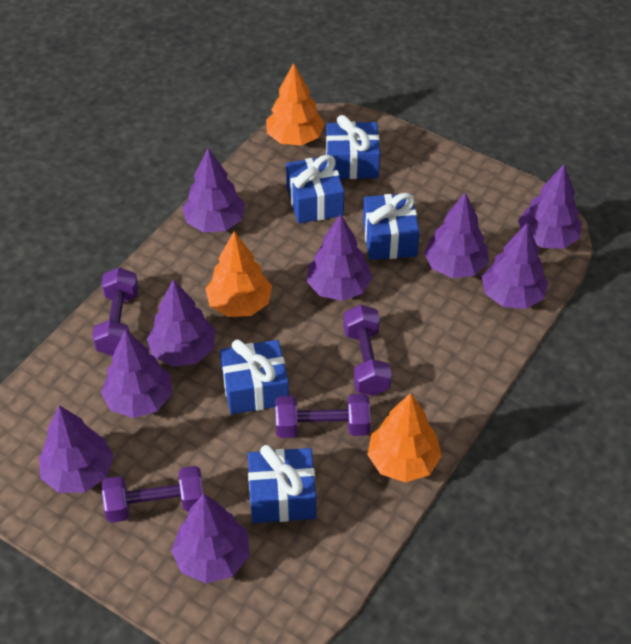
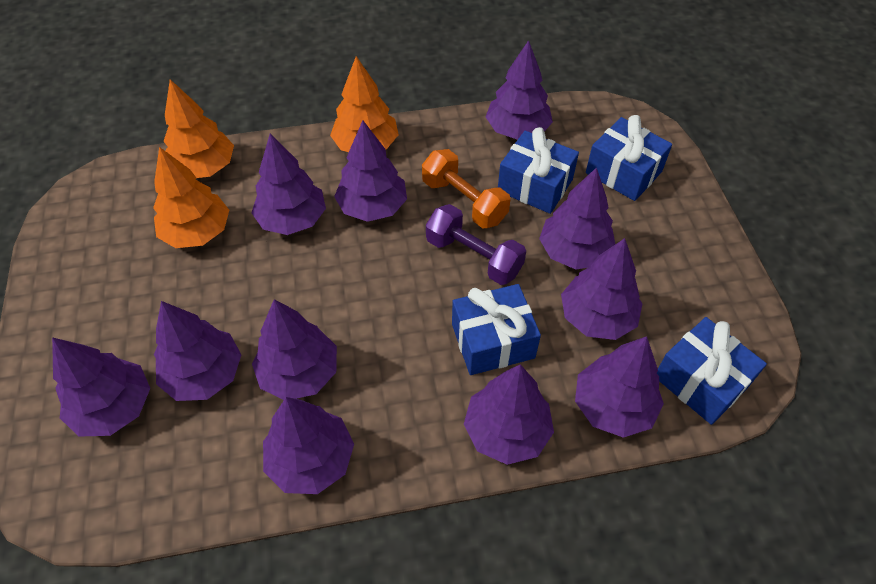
blue gift: 5 -> 4
orange dumbbell: 0 -> 1
purple dumbbell: 4 -> 1
purple tree: 9 -> 11

